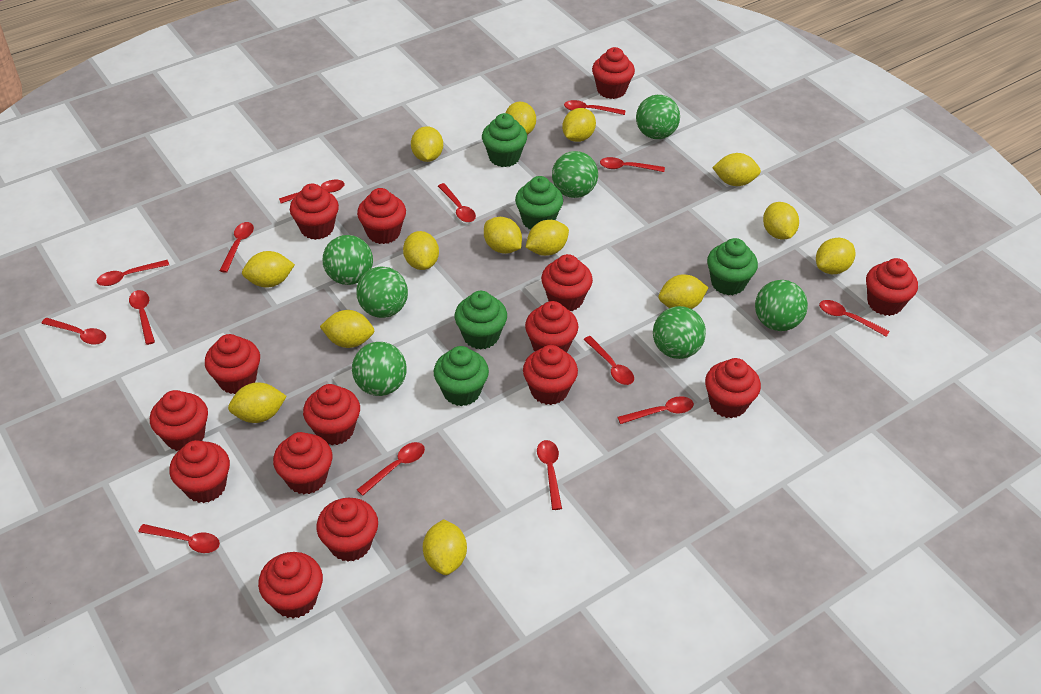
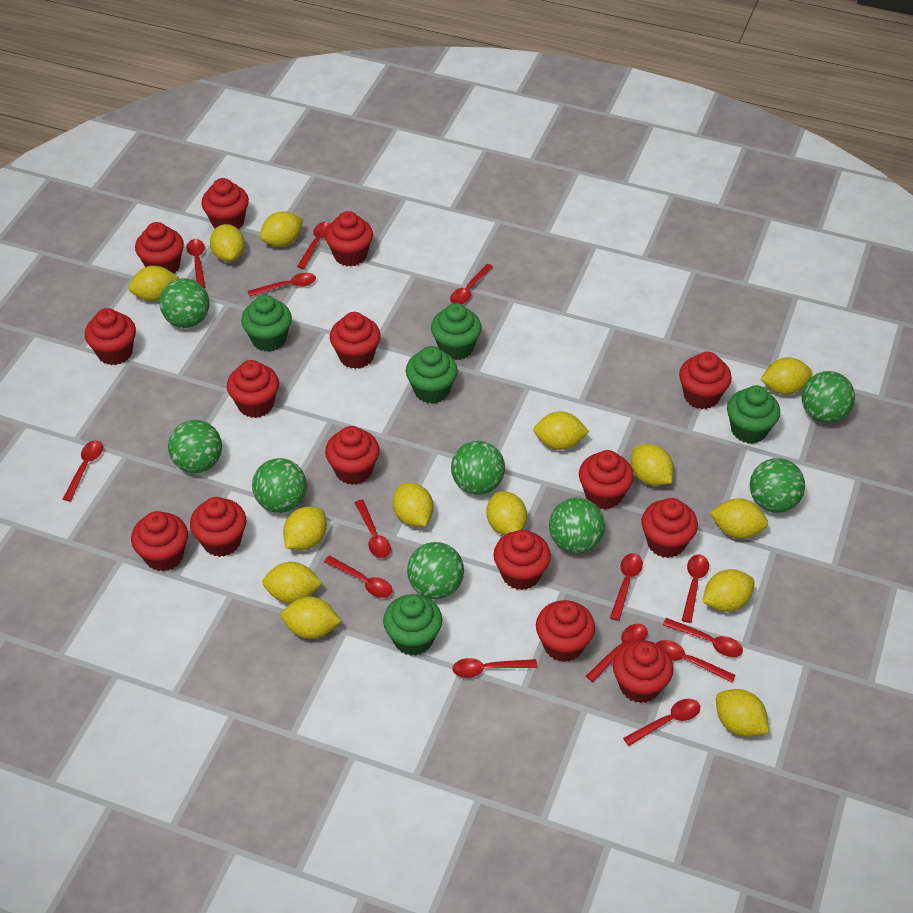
green ball: 7 -> 8

